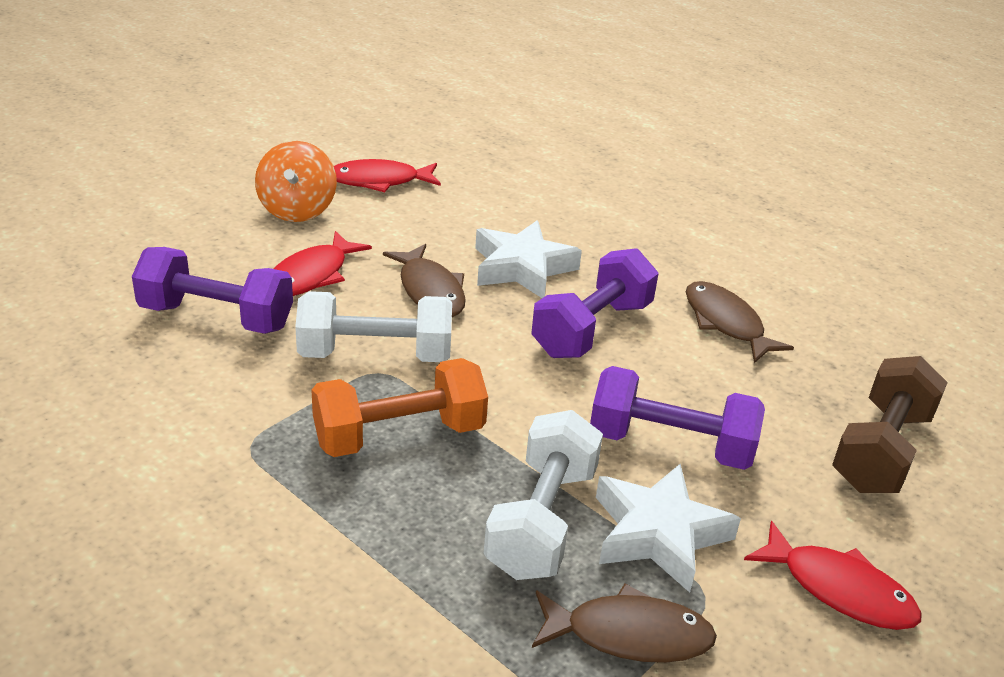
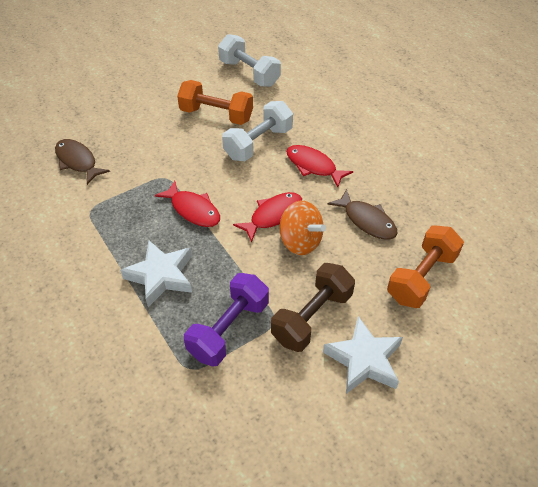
brown fish: 3 -> 2
orange dumbbell: 1 -> 2
purple dumbbell: 3 -> 1

